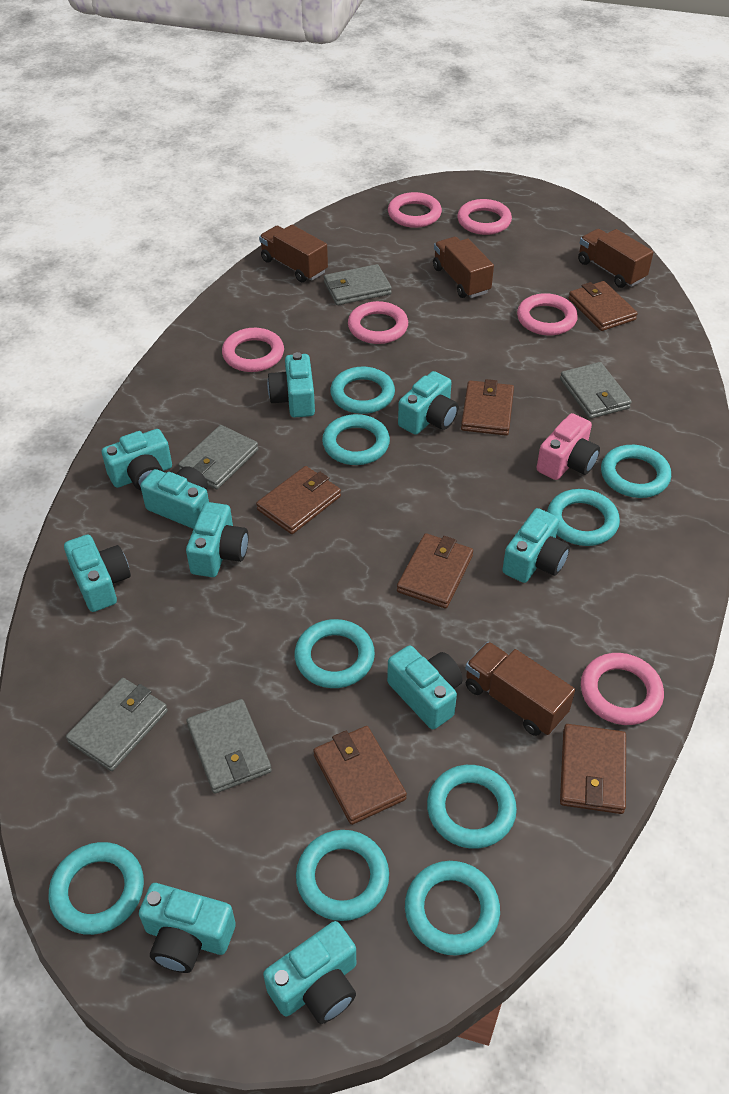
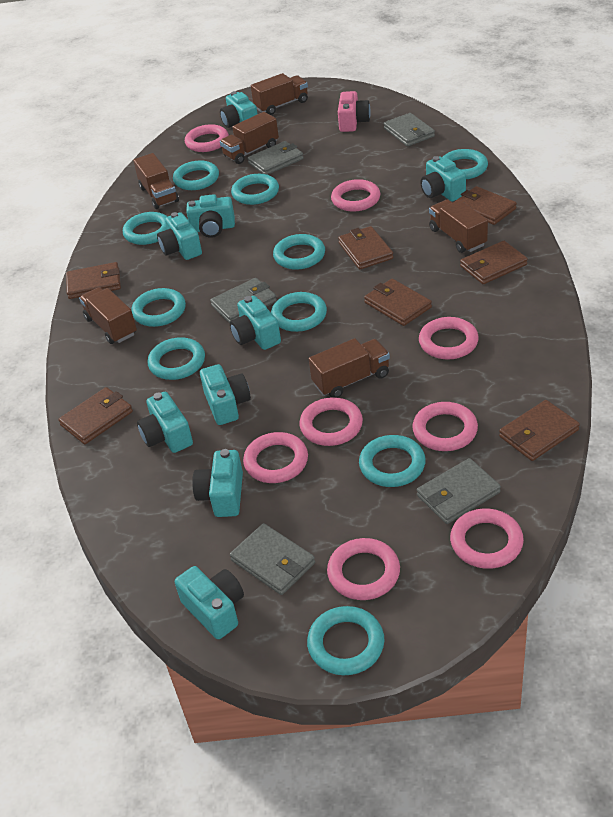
brown truck: 4 -> 6
brown wallet: 6 -> 7
pink ring: 6 -> 8
turquoise camera: 10 -> 9
turquoise ring: 9 -> 10

